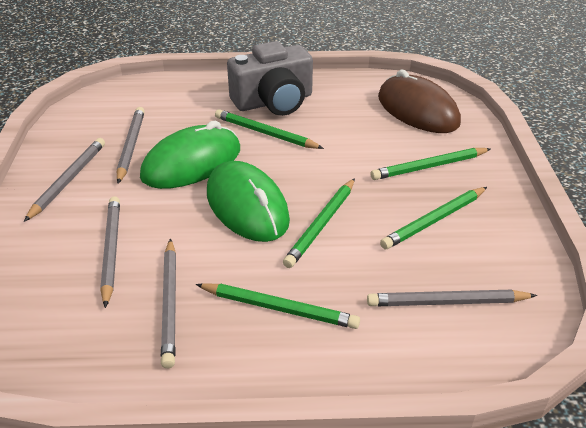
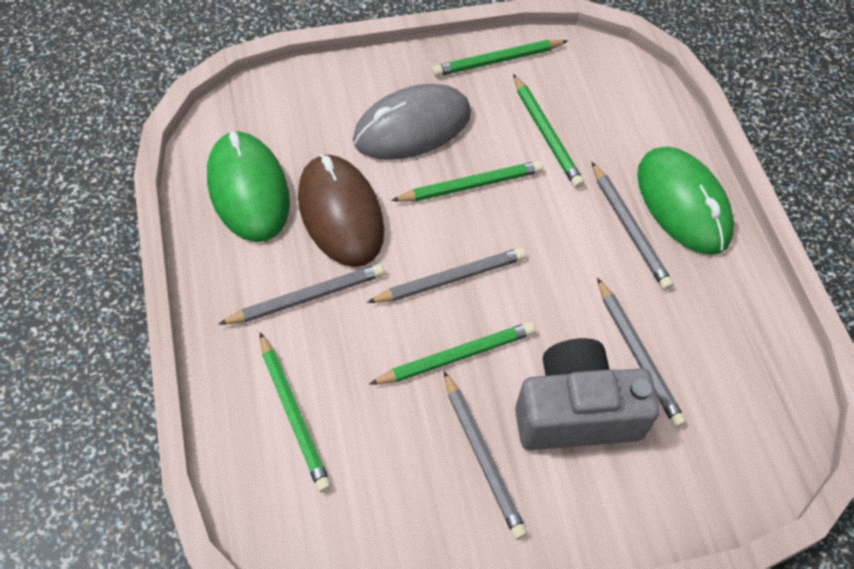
grey mouse: 0 -> 1

